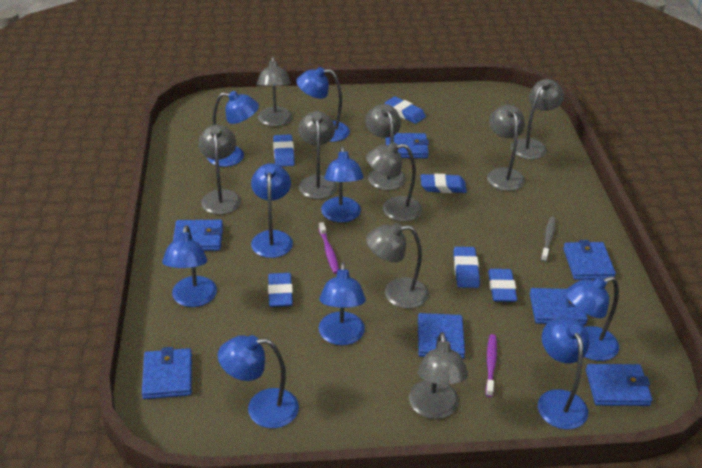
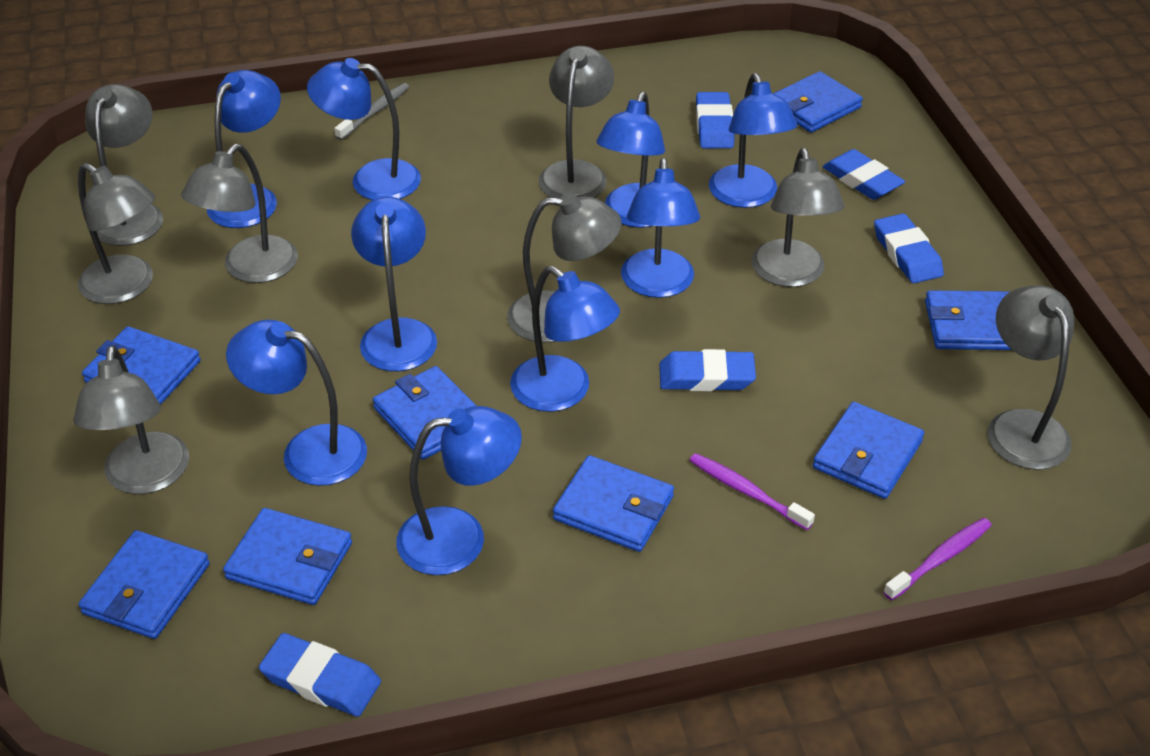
blue eraser: 6 -> 5
blue wallet: 7 -> 8
grey lamp: 9 -> 8

